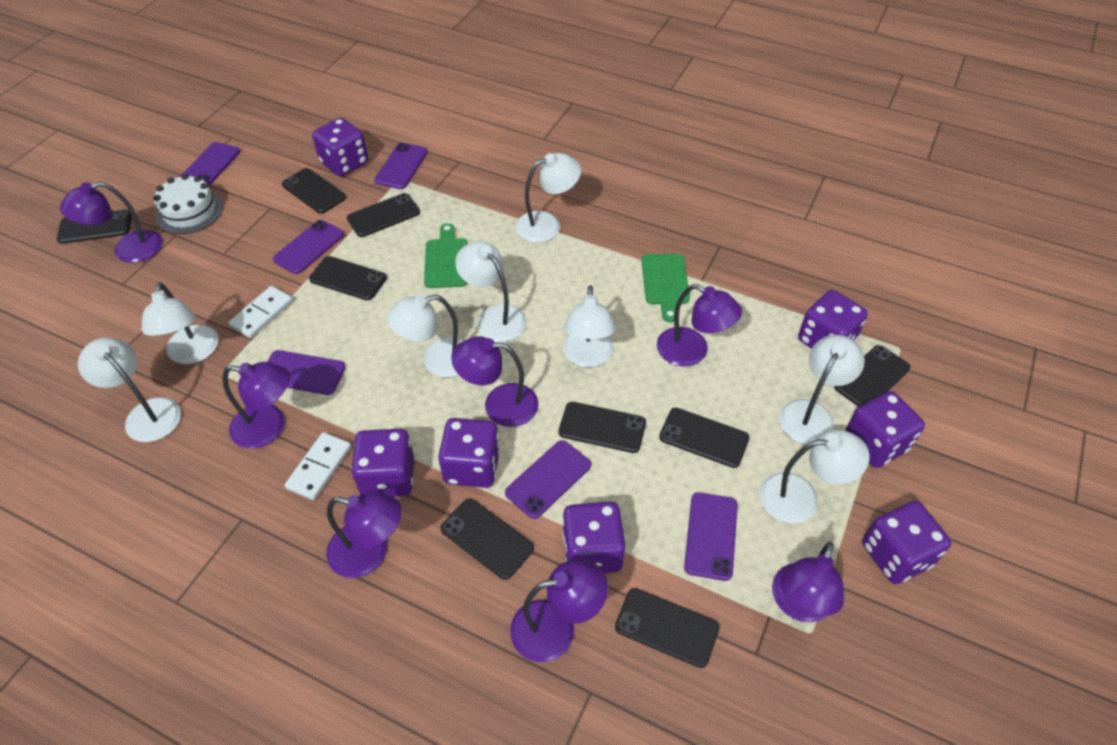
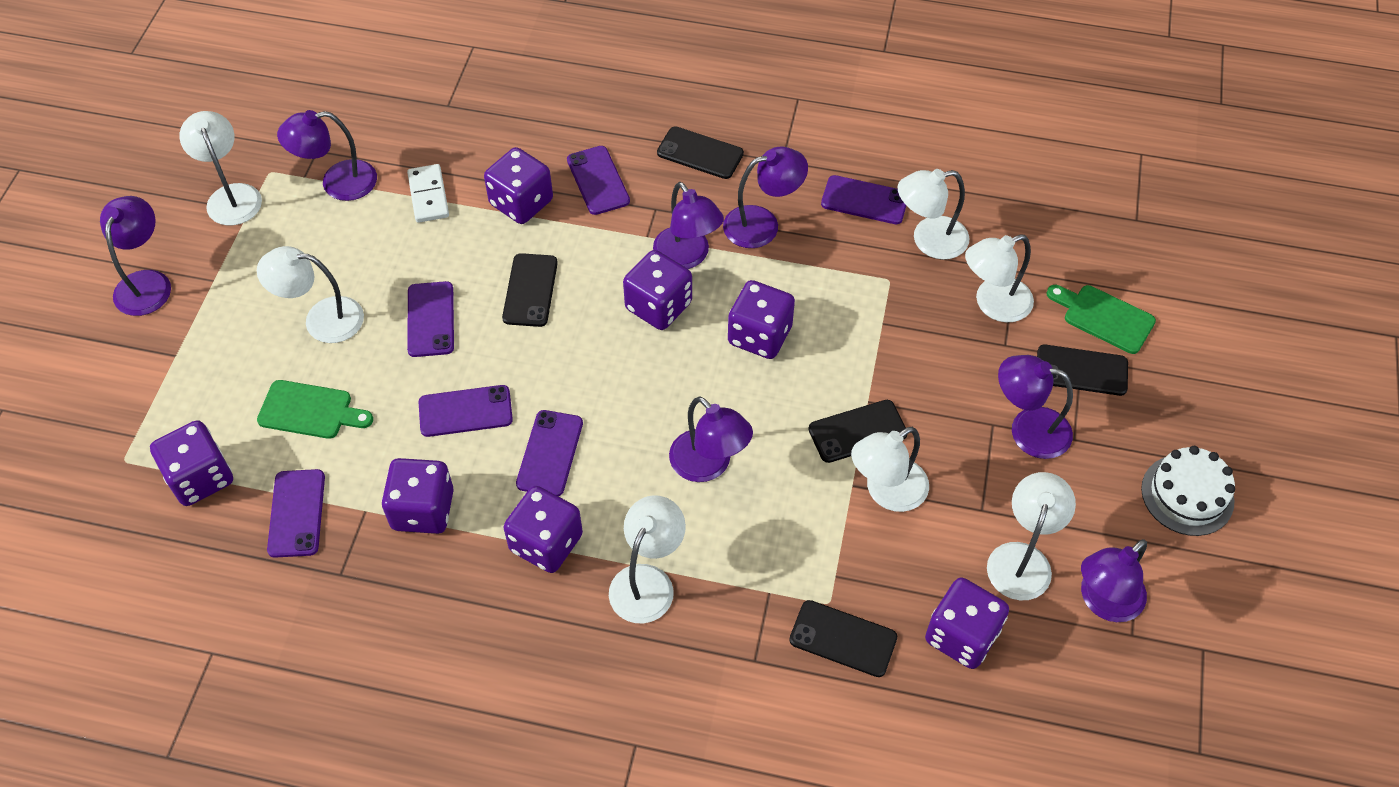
black phone: 9 -> 5
white domino: 2 -> 1
white lamp: 8 -> 7

